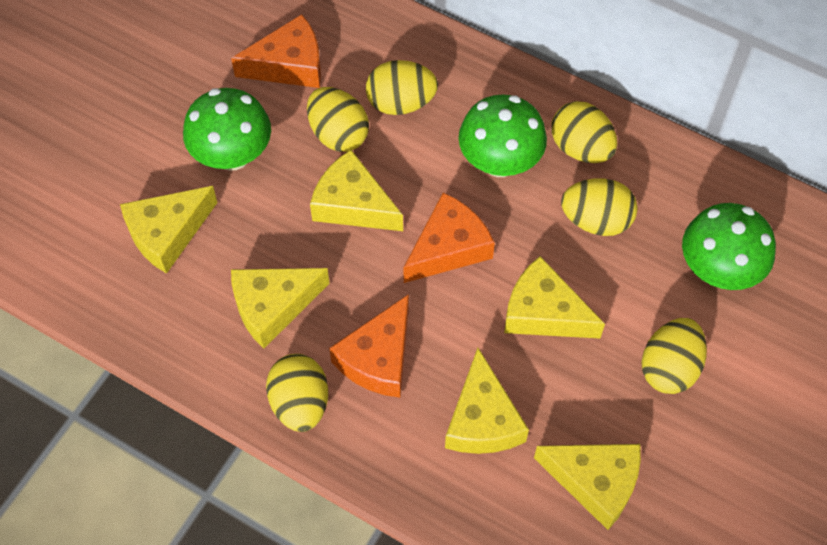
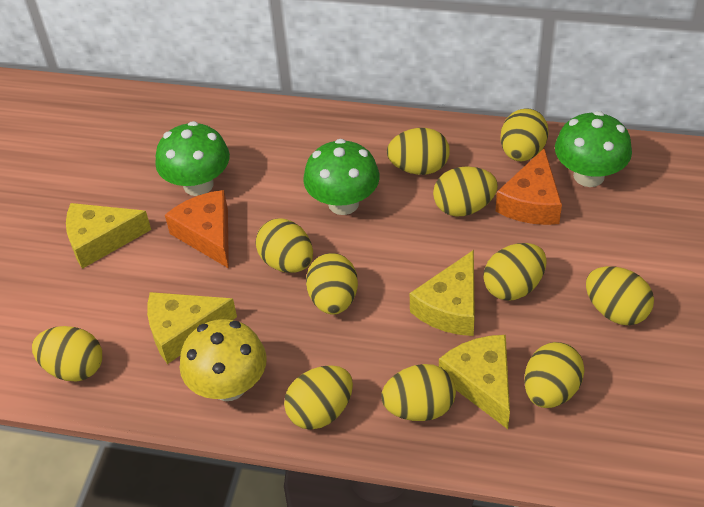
orange cheese: 3 -> 2
yellow cheese: 6 -> 4
yellow egg: 6 -> 11
yellow mushroom: 0 -> 1

